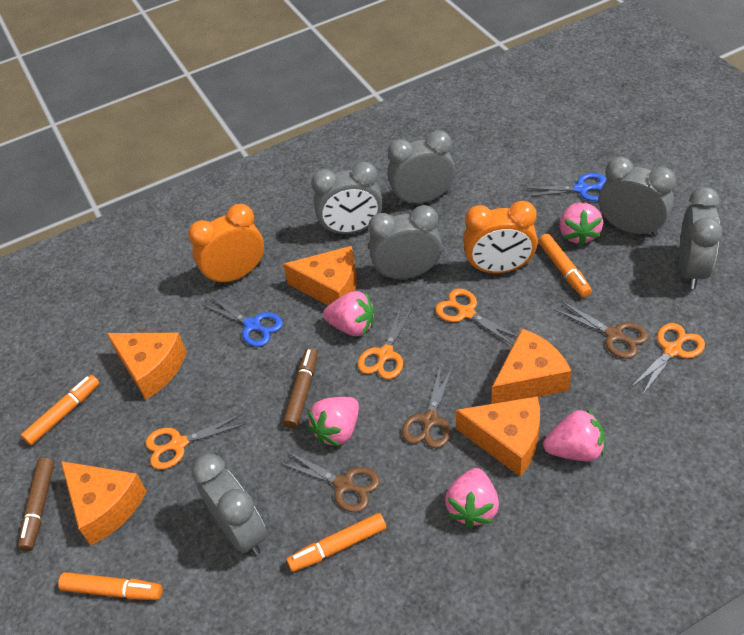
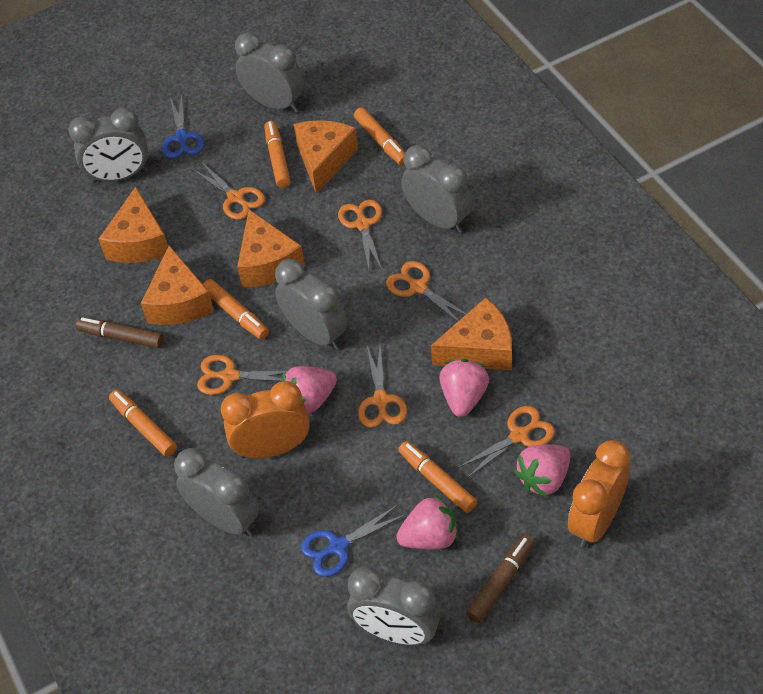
brown scissors: 3 -> 0
orange marker: 4 -> 5
orange scissors: 4 -> 6
pink strawberry: 5 -> 4

